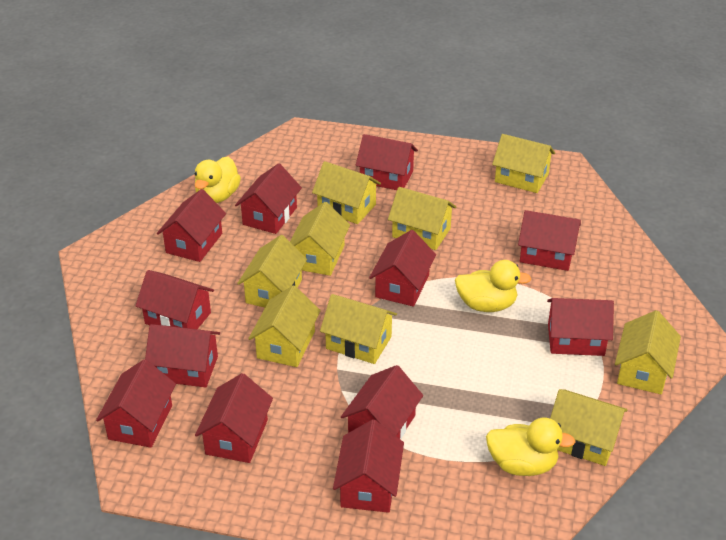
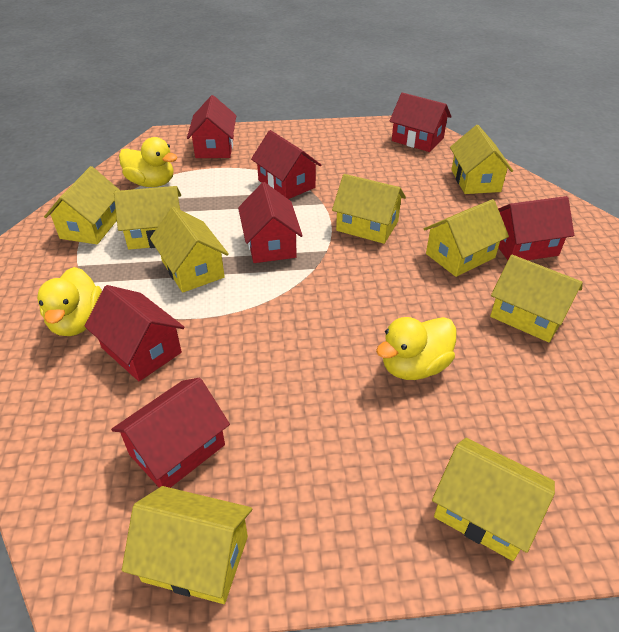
red house: 12 -> 7

